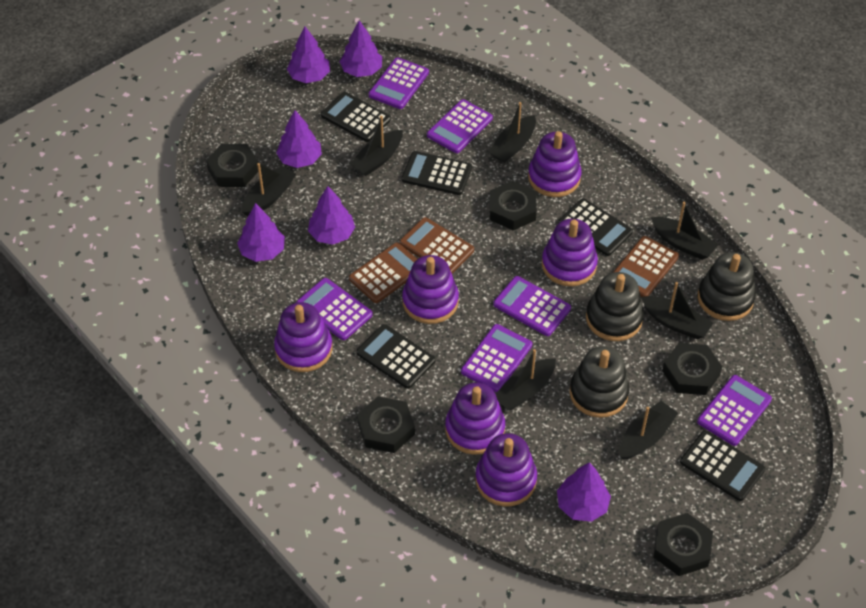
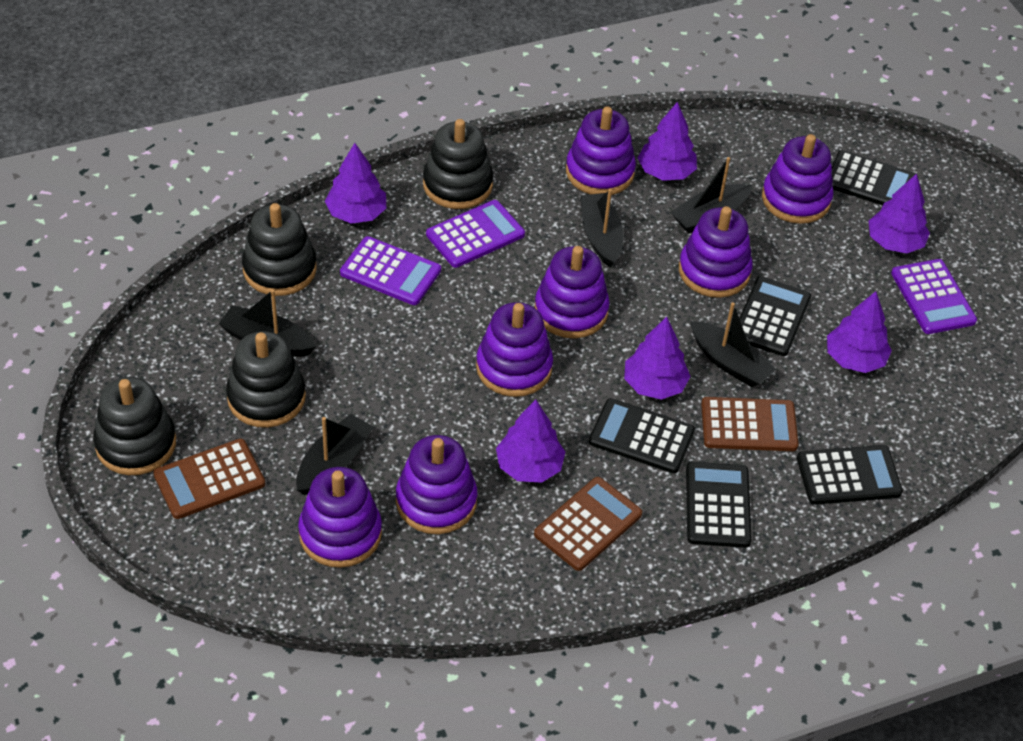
black boat: 7 -> 5
black nut: 5 -> 0
black stacking toy: 3 -> 4
purple calculator: 6 -> 3
purple stacking toy: 6 -> 7

